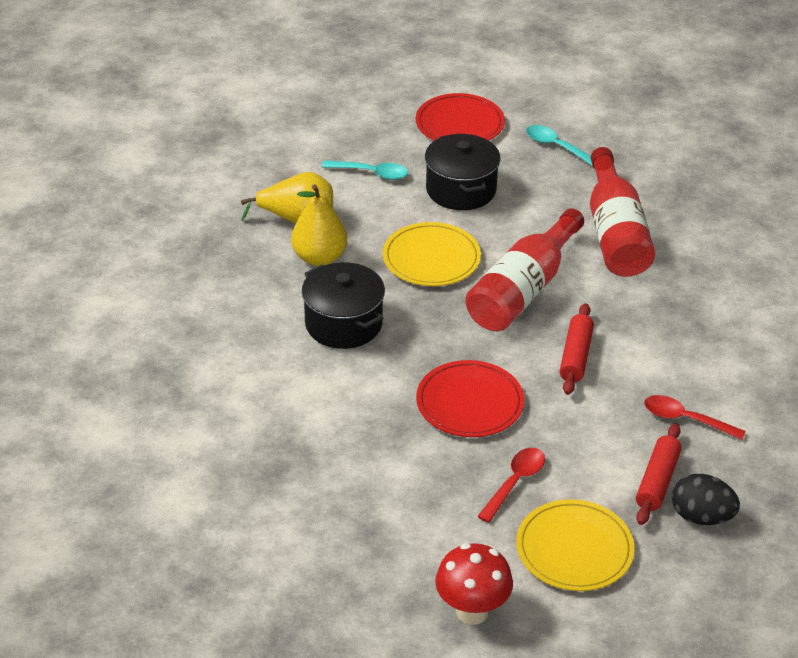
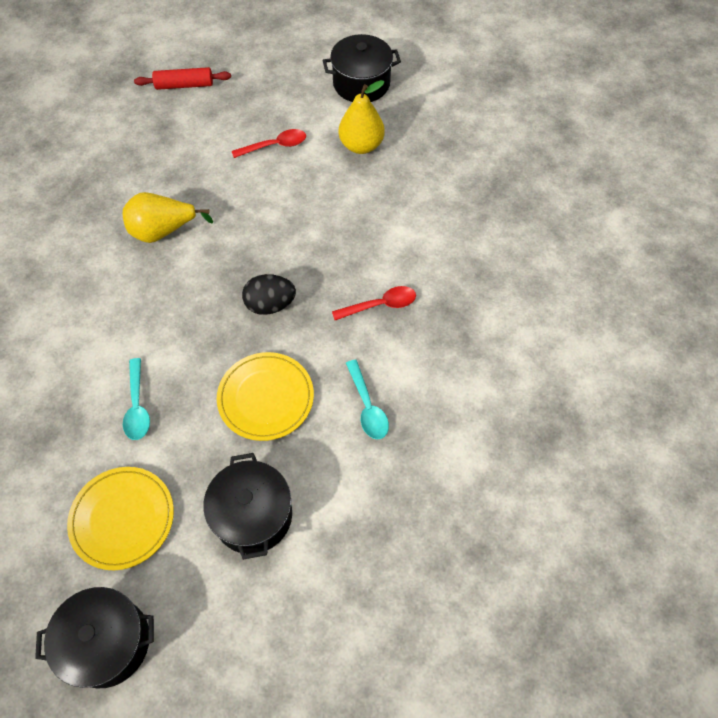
black pot: 2 -> 3
red bottle: 2 -> 0
red mushroom: 1 -> 0
red plate: 2 -> 0
red rolling pin: 2 -> 1

